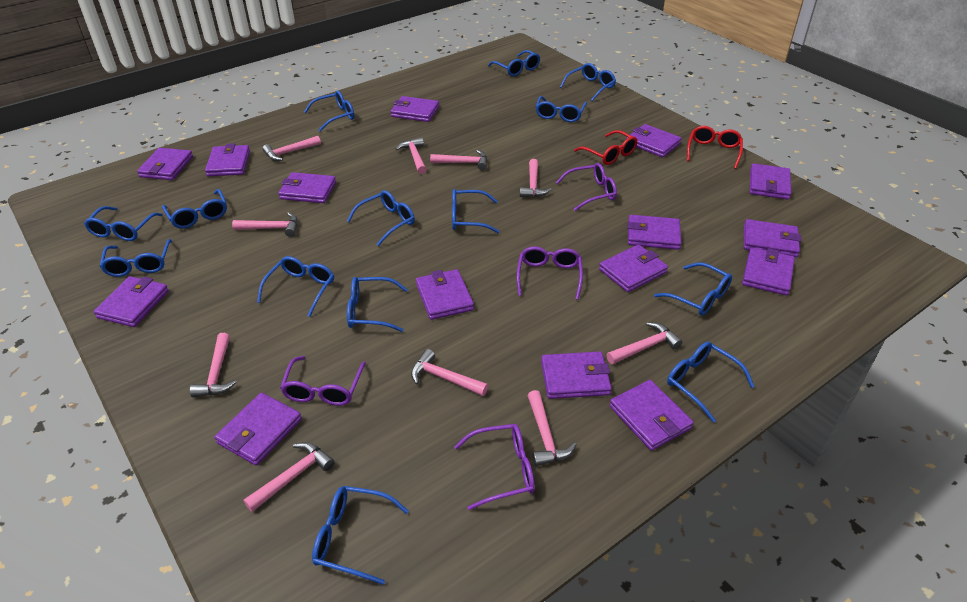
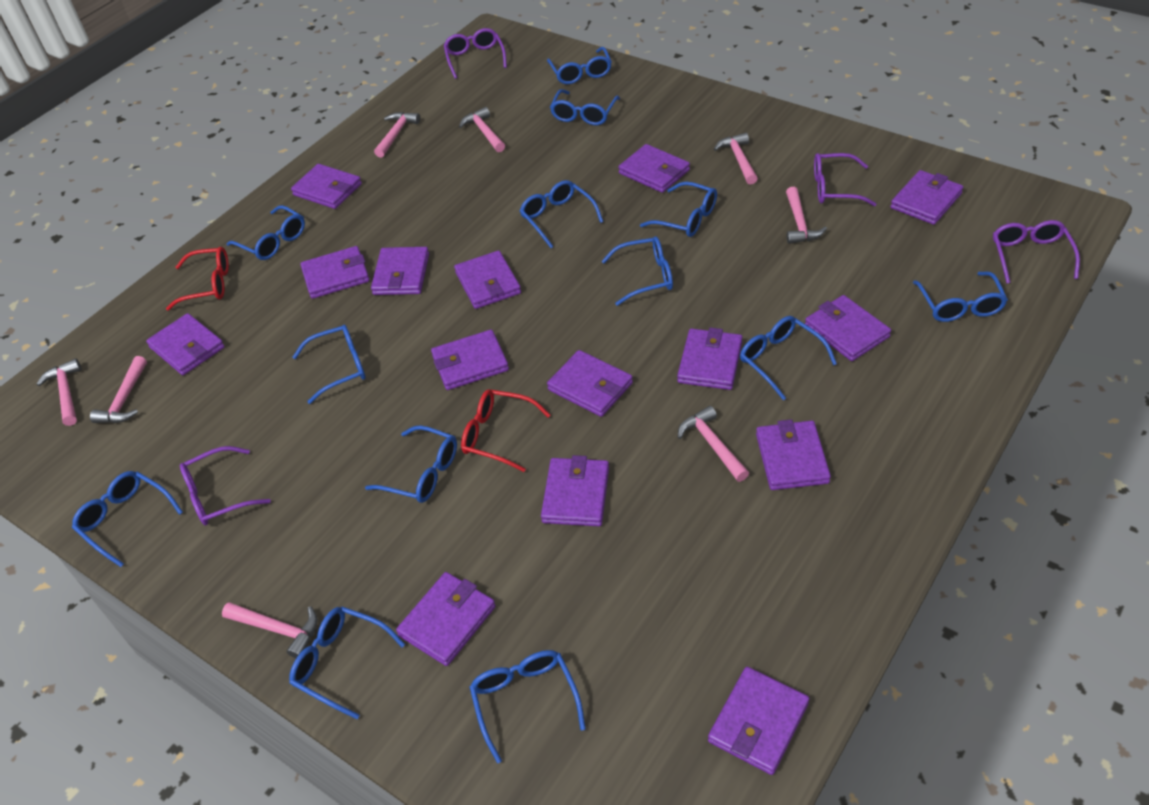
blue glasses: 14 -> 13
pink hammer: 10 -> 8

